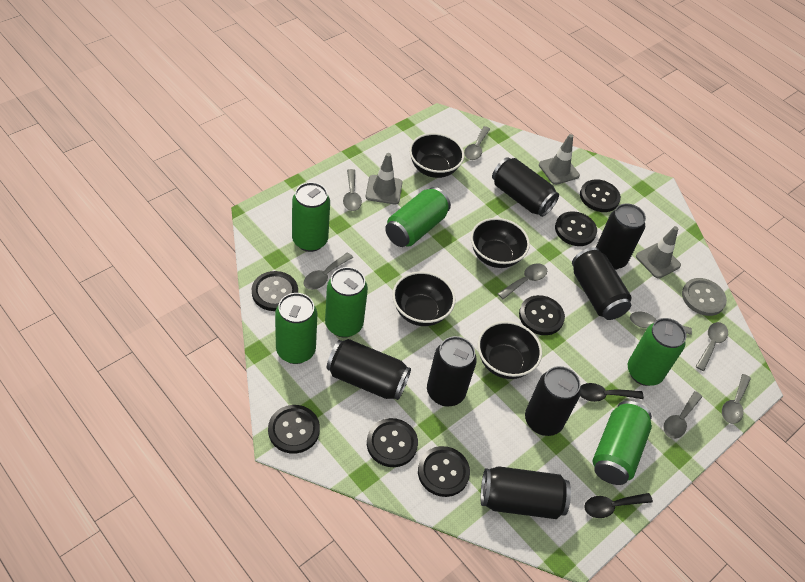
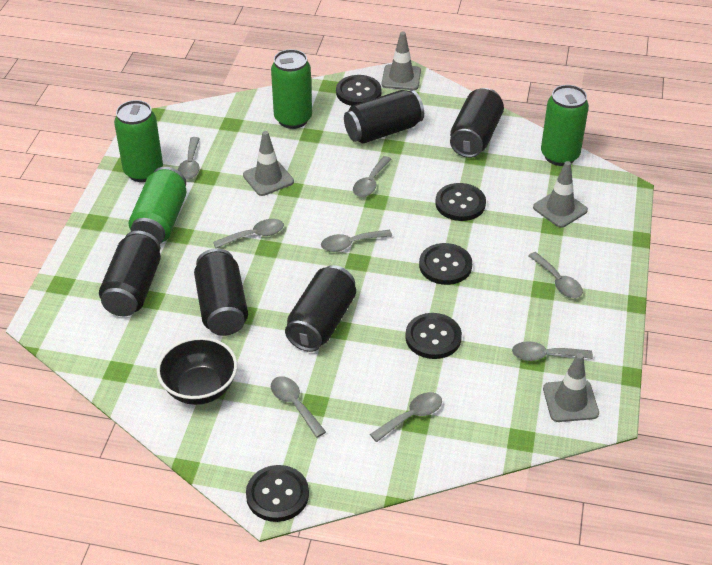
black bowl: 4 -> 1
black button: 7 -> 5
black can: 7 -> 5
black spoon: 2 -> 0
green can: 6 -> 4
grey button: 1 -> 0
grey traffic cone: 3 -> 4

